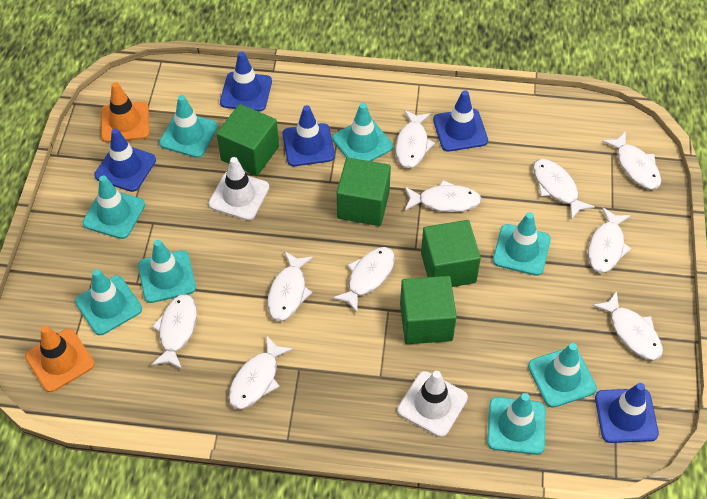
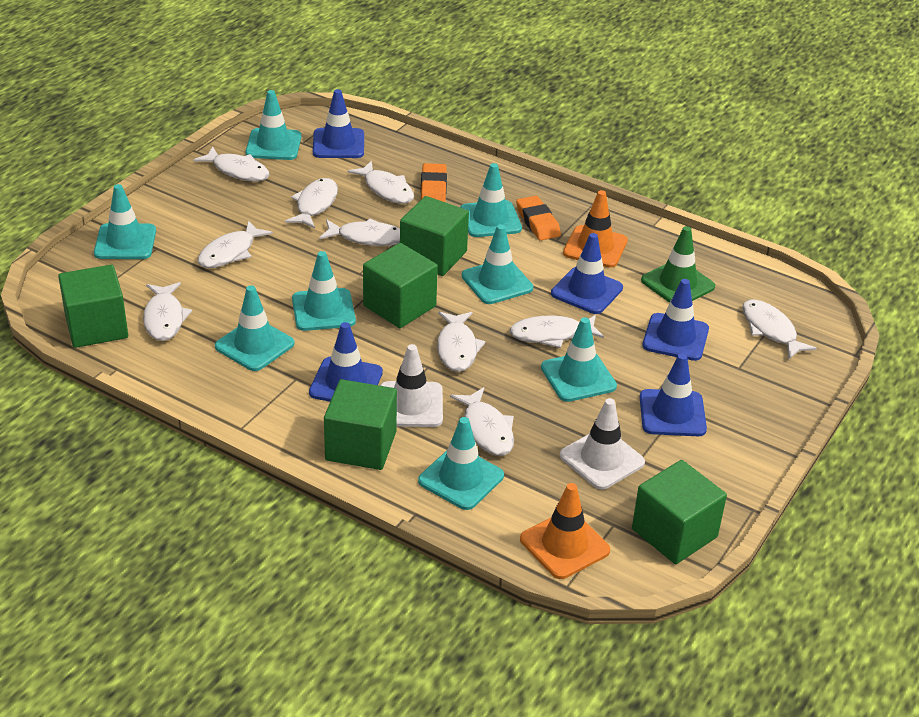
green cube: 4 -> 5
green traffic cone: 0 -> 1
orange eraser: 0 -> 2

